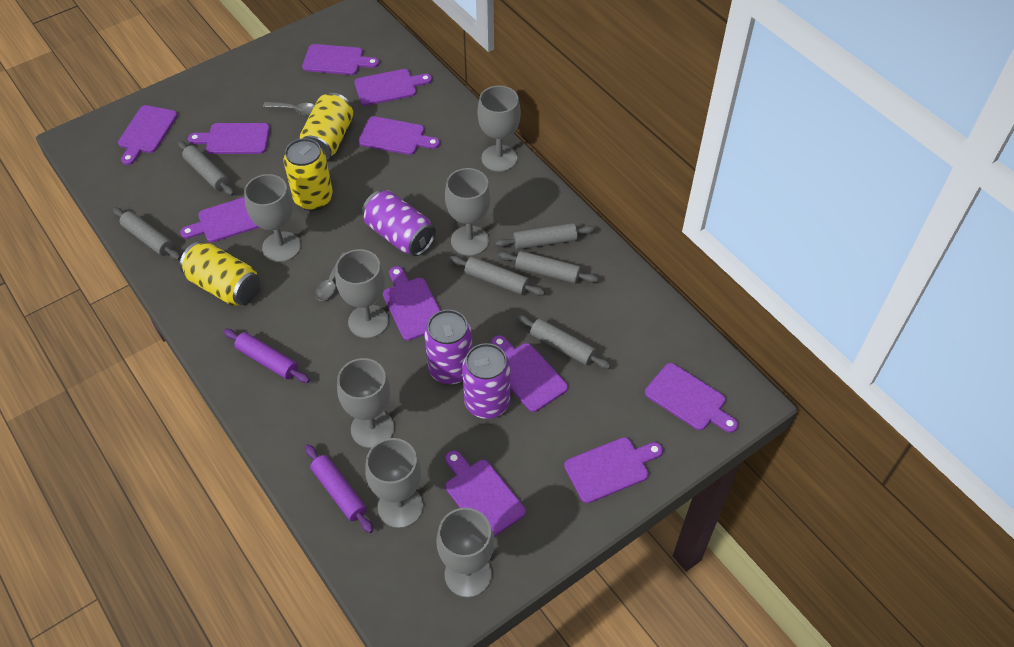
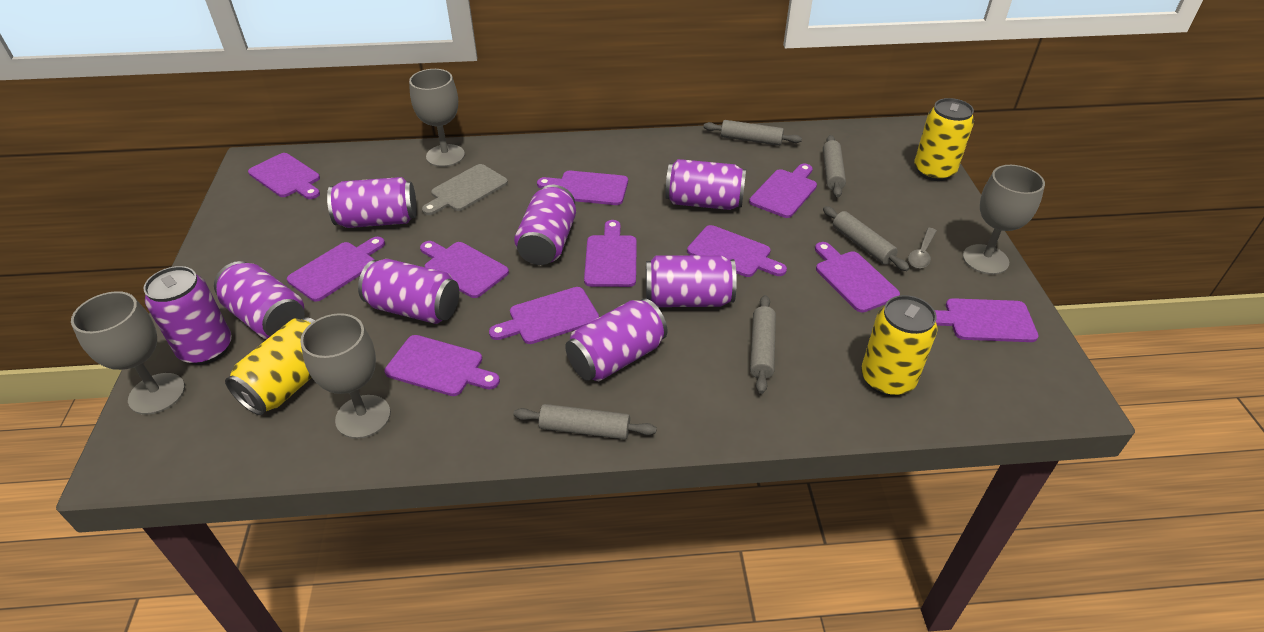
grey cutting board: 0 -> 1
grey goblet: 7 -> 4
grey rolling pin: 6 -> 5
grey spoon: 2 -> 1
purple can: 3 -> 8
purple rolling pin: 2 -> 0

